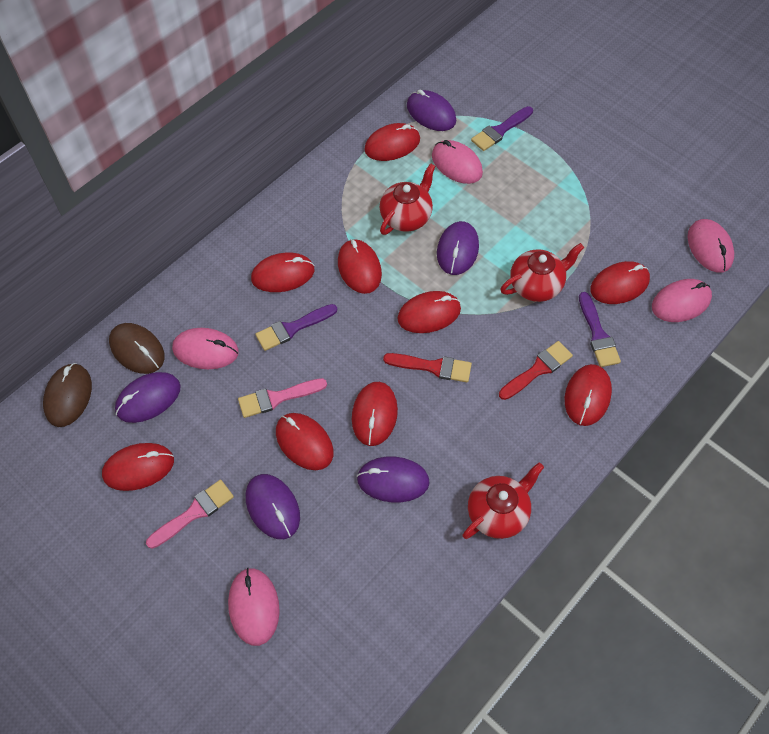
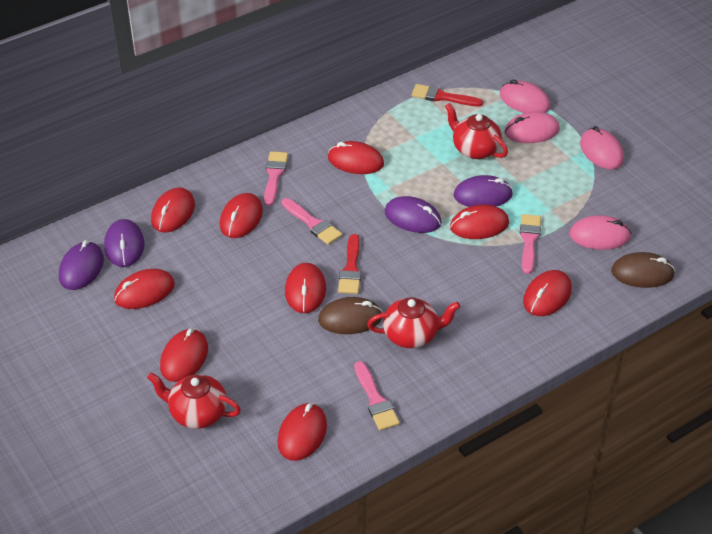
pink brush: 2 -> 4
pink mouse: 5 -> 4
purple brush: 3 -> 0
purple mouse: 5 -> 4

